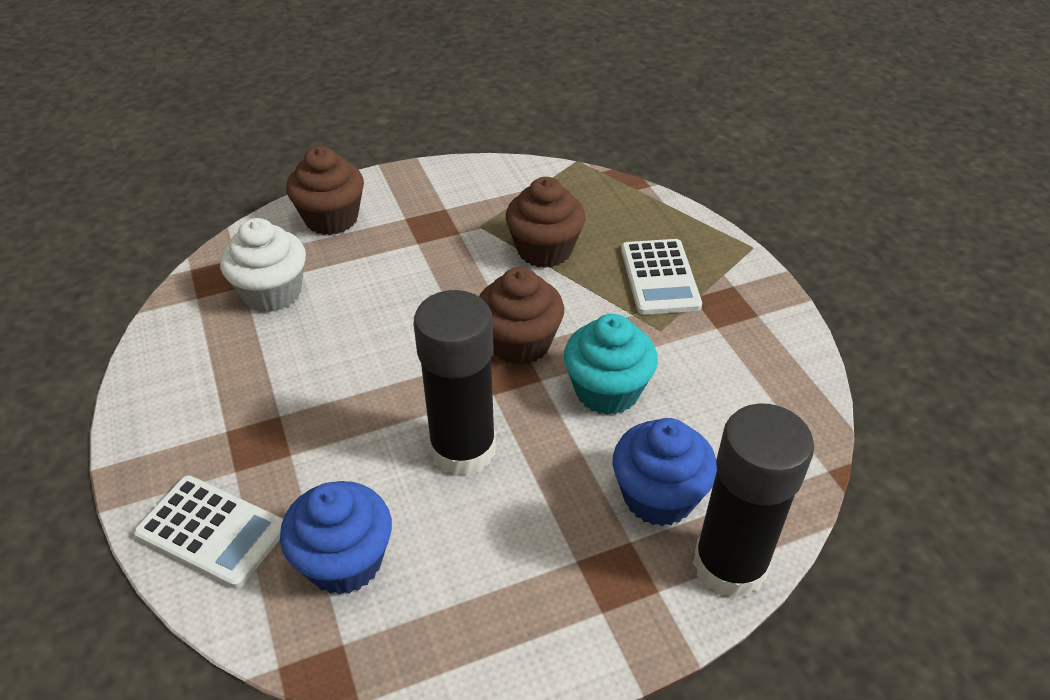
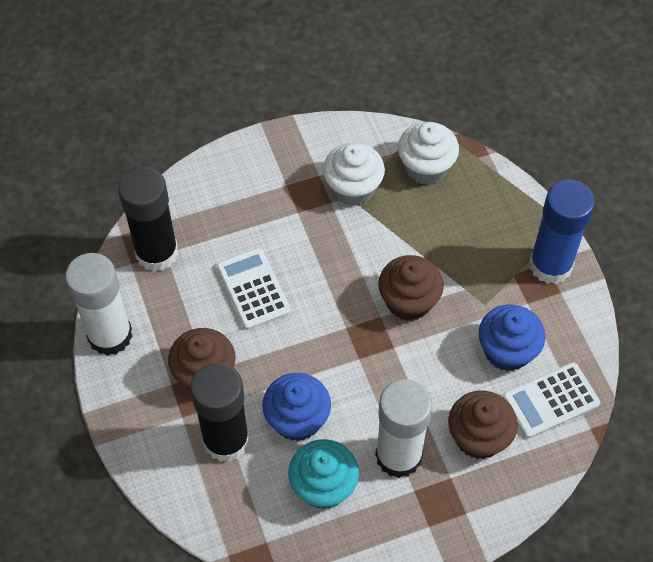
blue glue stick: 0 -> 1
white cupcake: 1 -> 2
white glue stick: 0 -> 2

